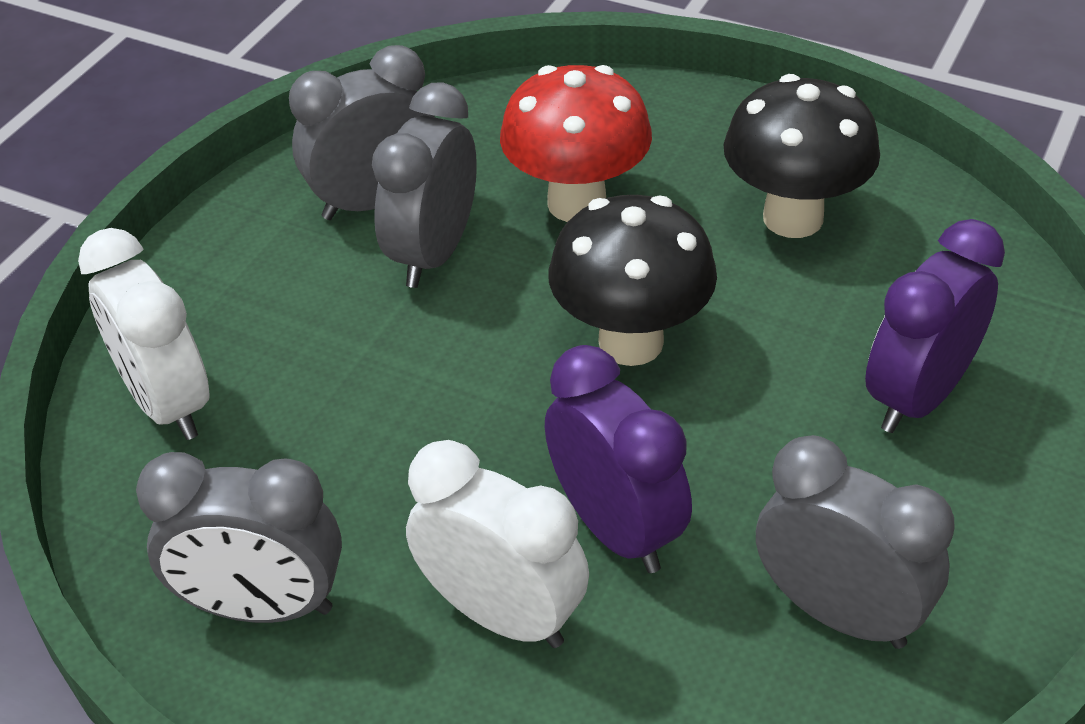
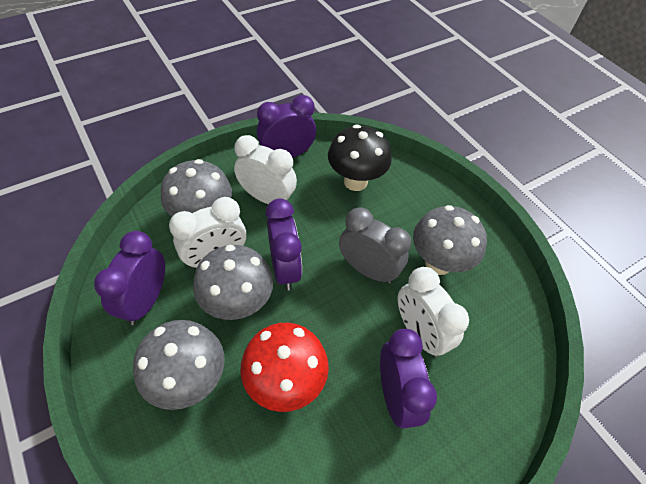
black mushroom: 2 -> 1
grey clock: 4 -> 1
grey mushroom: 0 -> 4
purple clock: 2 -> 4
white clock: 2 -> 3

